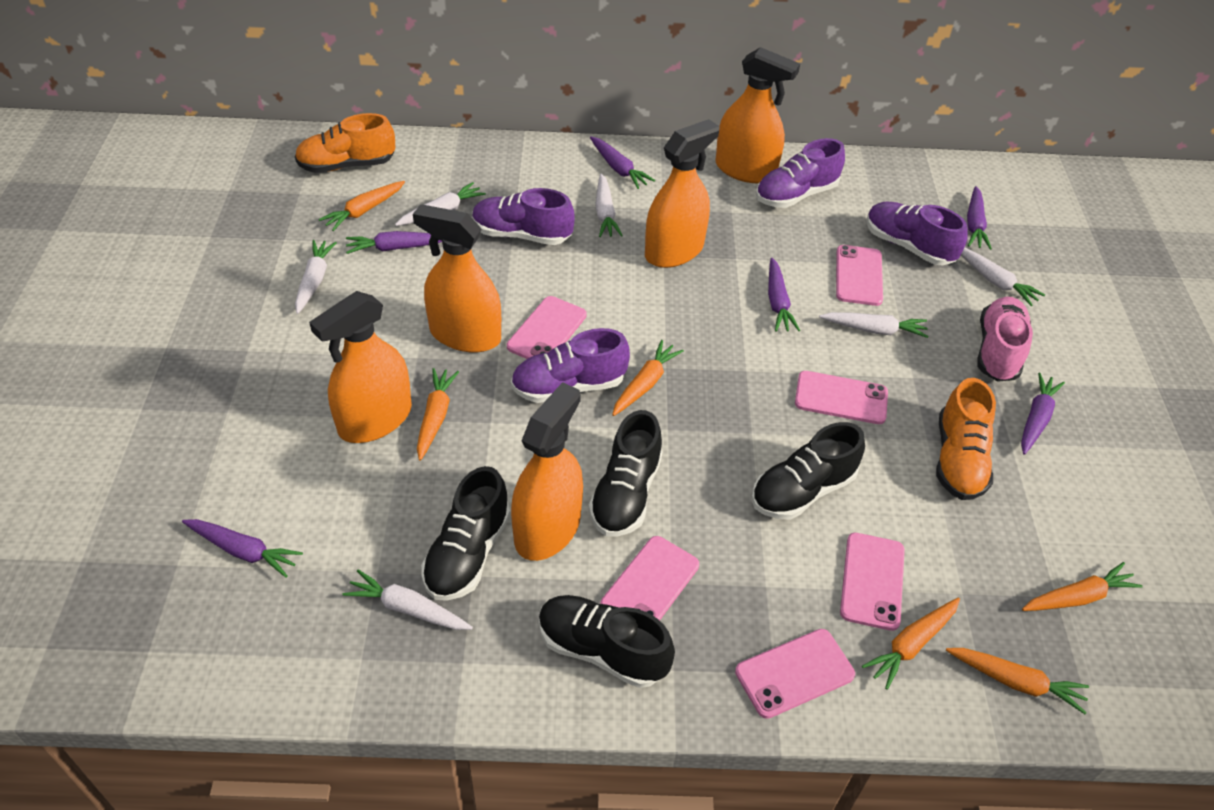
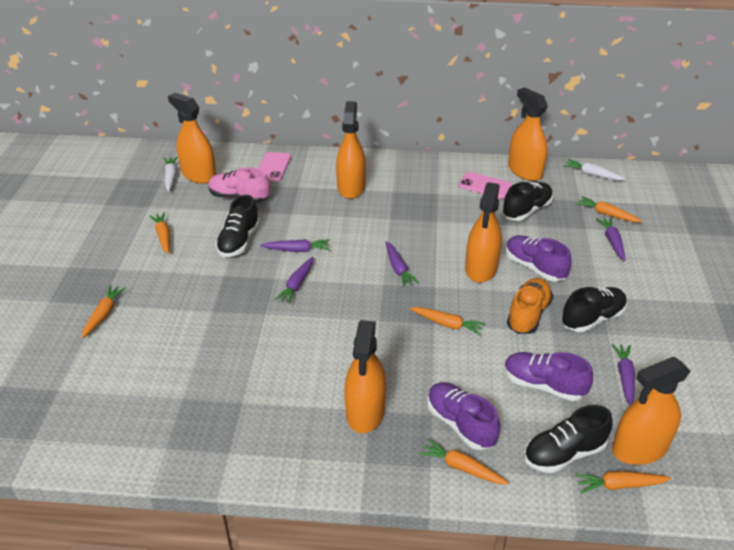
orange shoe: 2 -> 1
orange spray bottle: 5 -> 6
pink phone: 6 -> 2
purple carrot: 6 -> 5
purple shoe: 4 -> 3
white carrot: 6 -> 2

